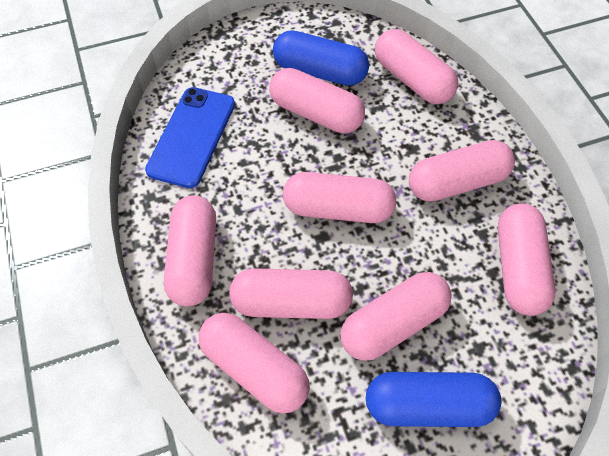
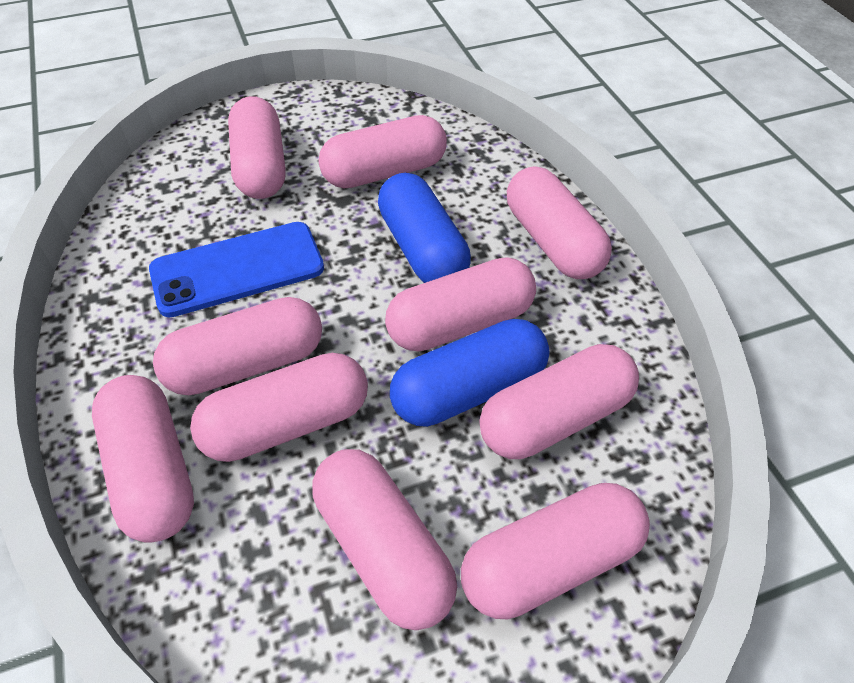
pink capsule: 9 -> 10

